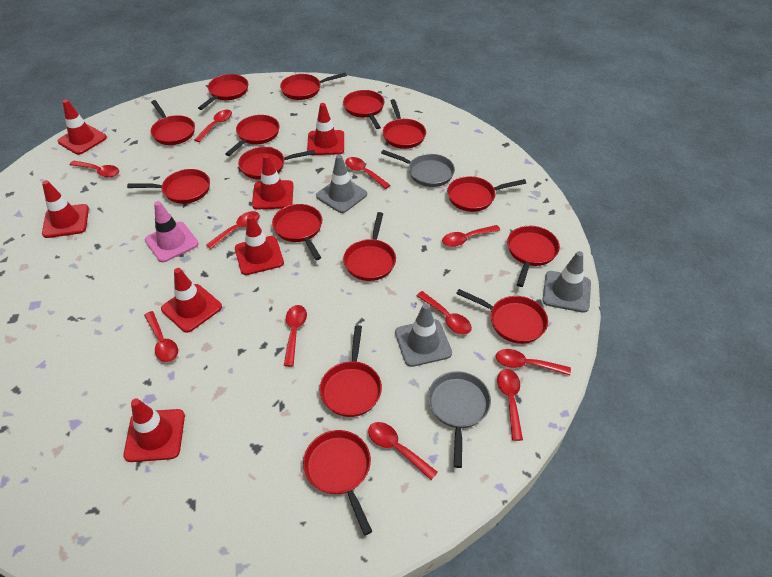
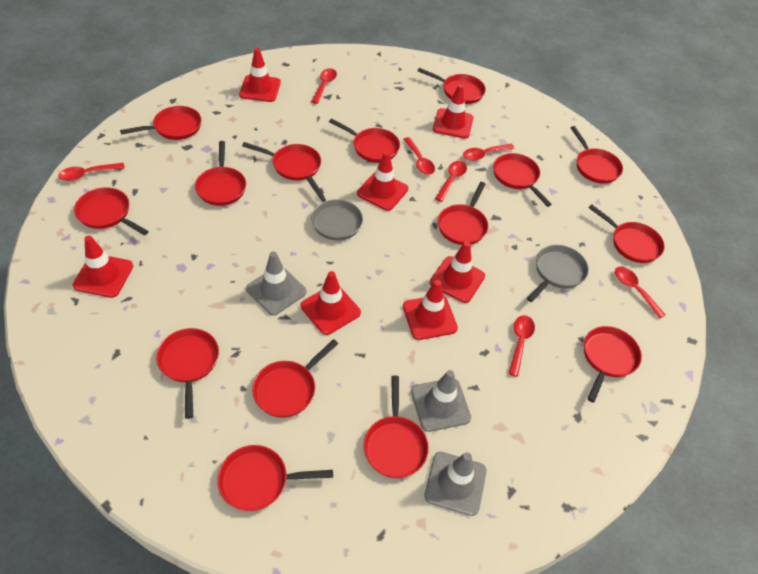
pink traffic cone: 1 -> 0
red spoon: 11 -> 7

